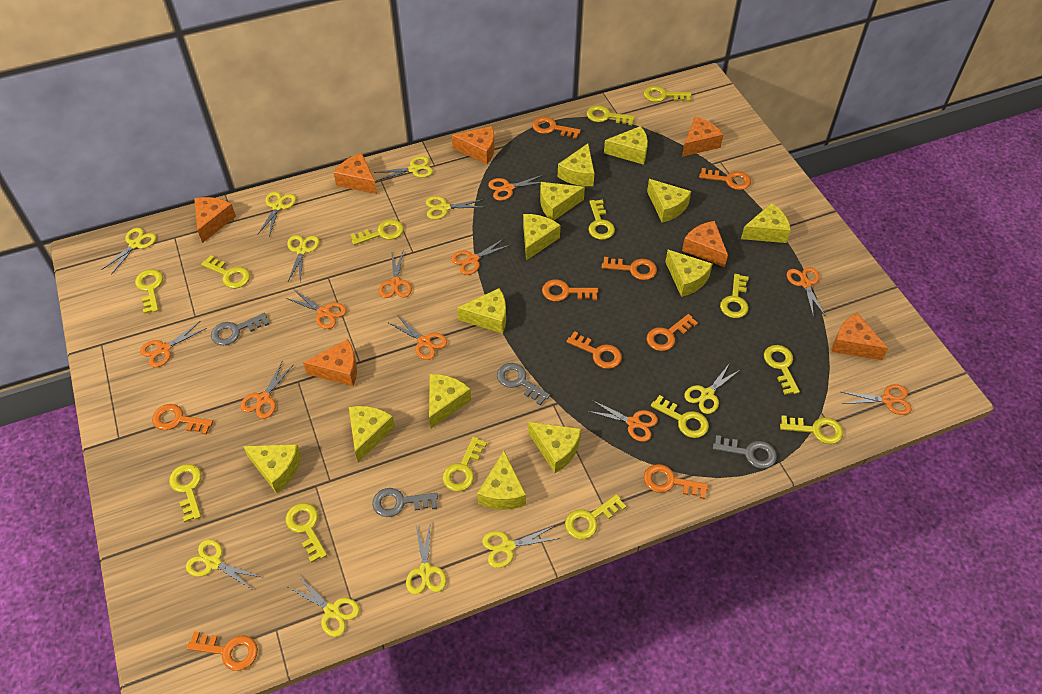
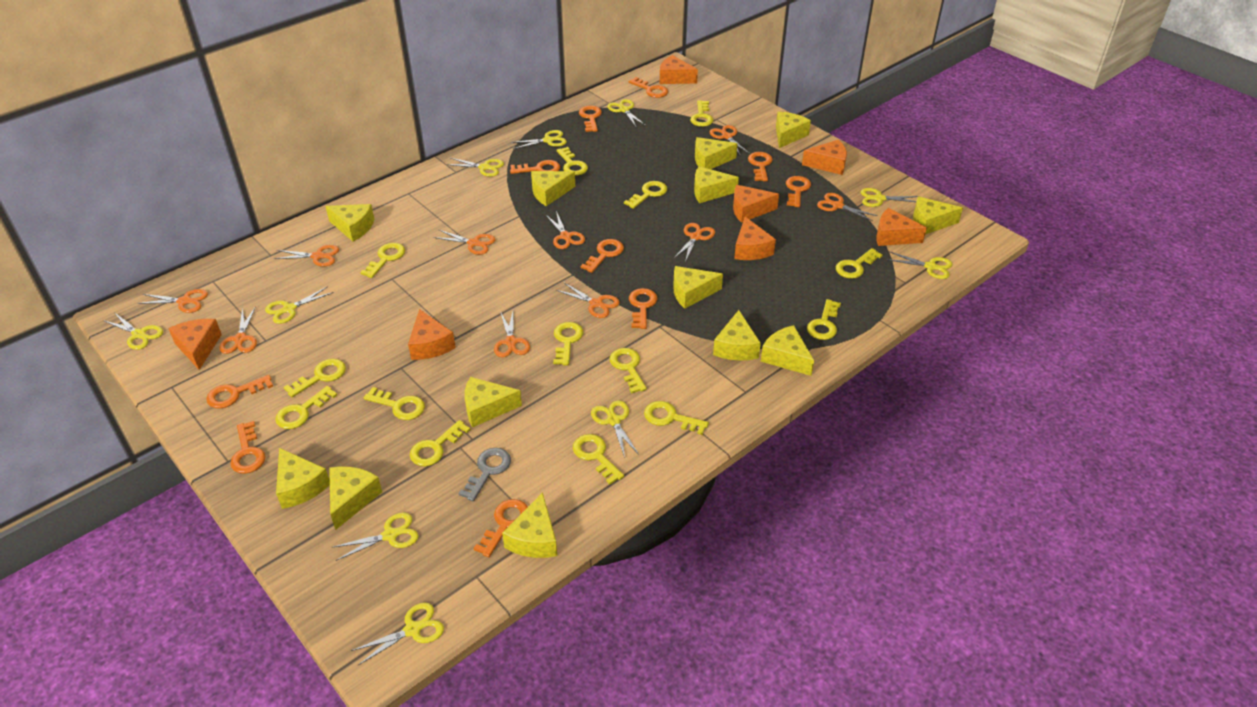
grey key: 4 -> 1
orange key: 9 -> 10

